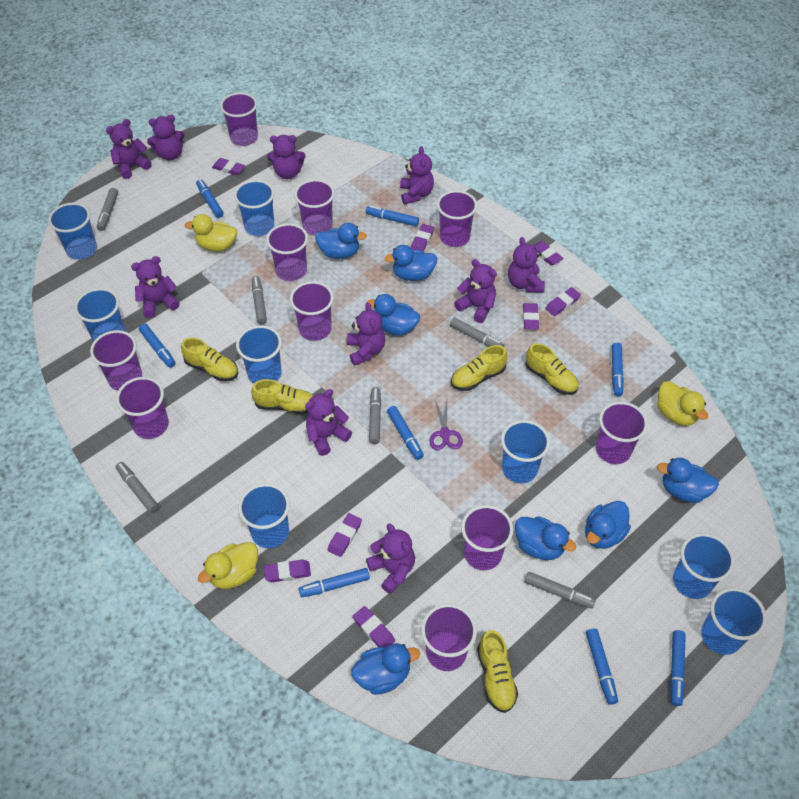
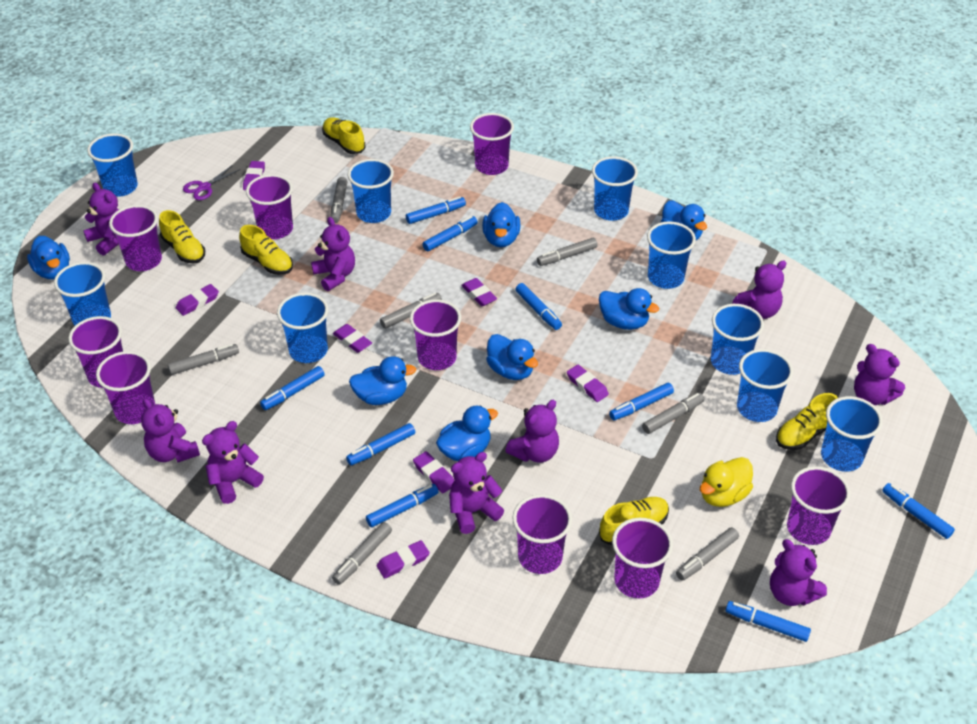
blue cup: 8 -> 9
blue marker: 8 -> 9
grey marker: 6 -> 7
purple cup: 10 -> 9
purple eraser: 8 -> 7
purple teddy bear: 10 -> 9
yellow duck: 3 -> 1

